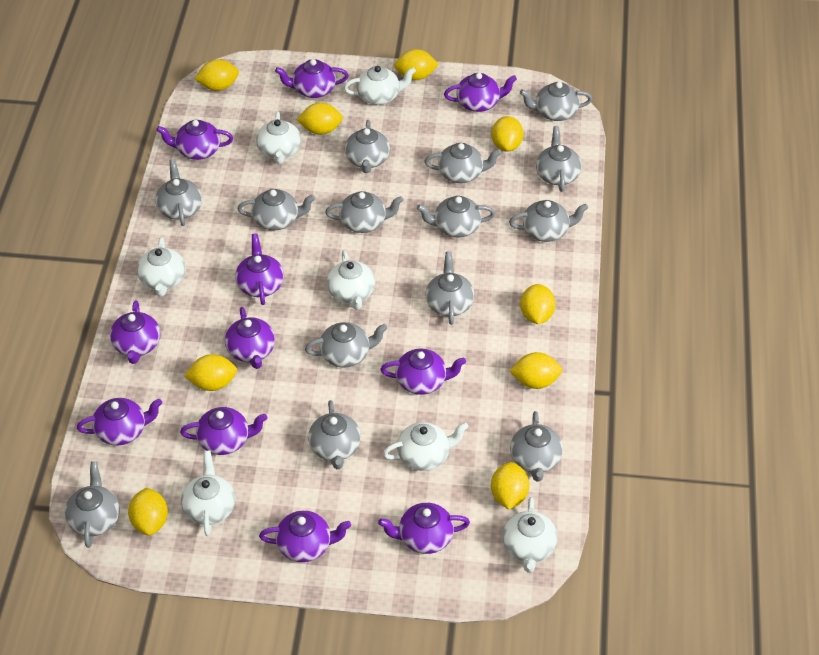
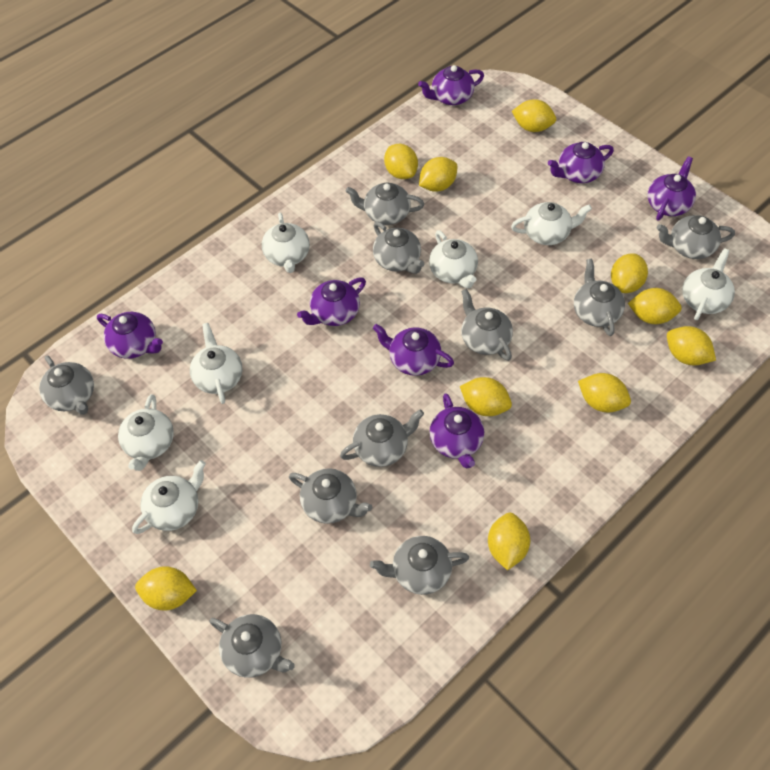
grey teapot: 14 -> 10
purple teapot: 11 -> 7
yellow lemon: 9 -> 10

